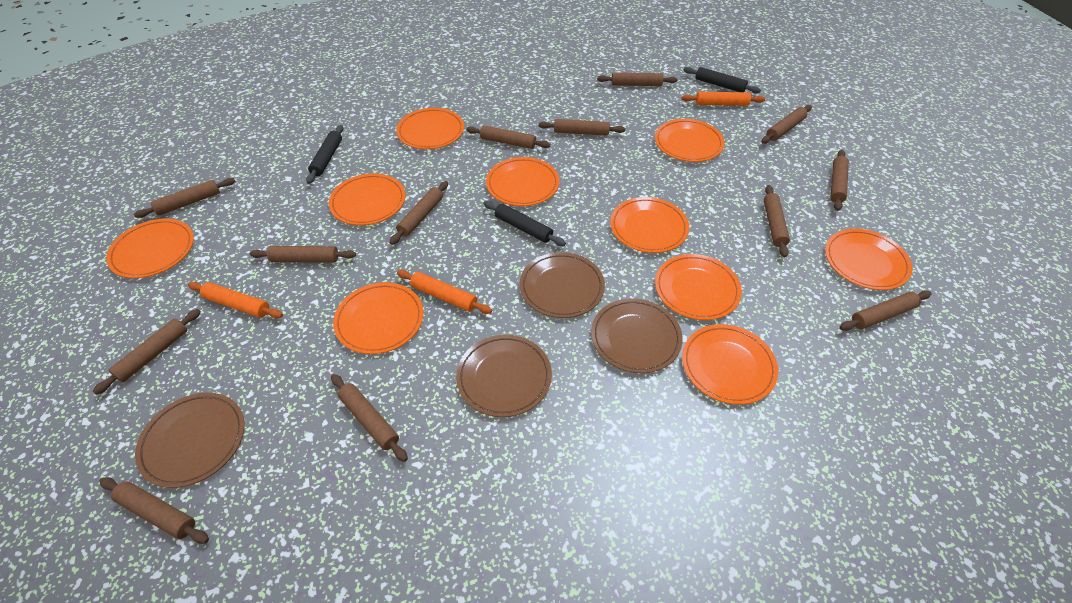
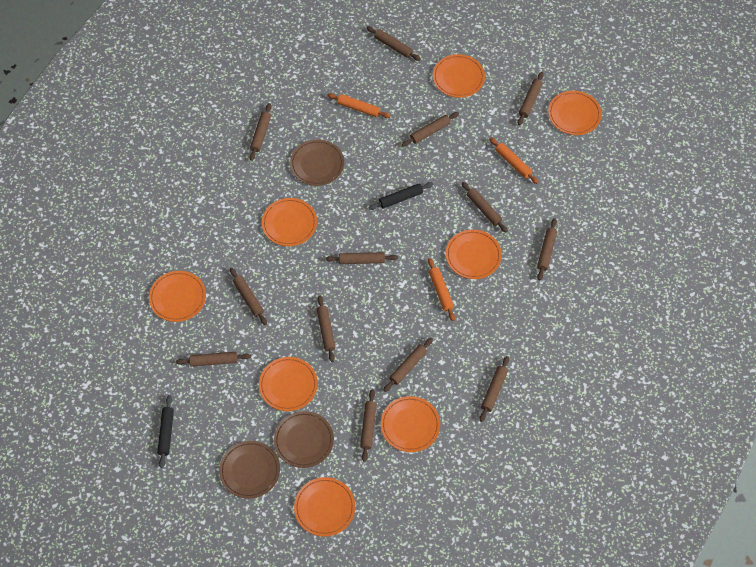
black rolling pin: 3 -> 2
brown plate: 4 -> 3
orange plate: 10 -> 8

